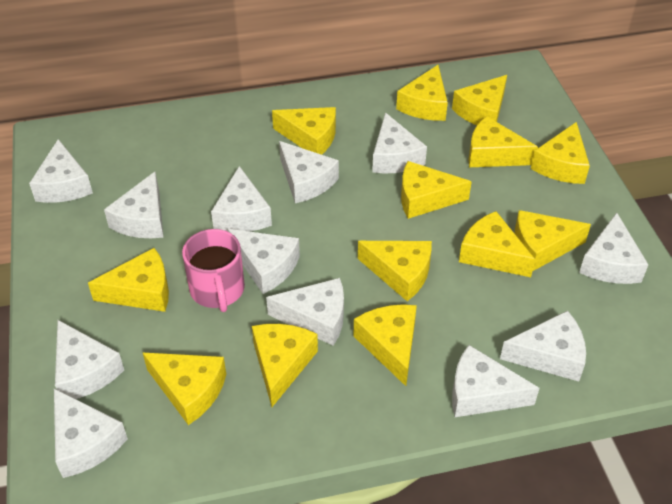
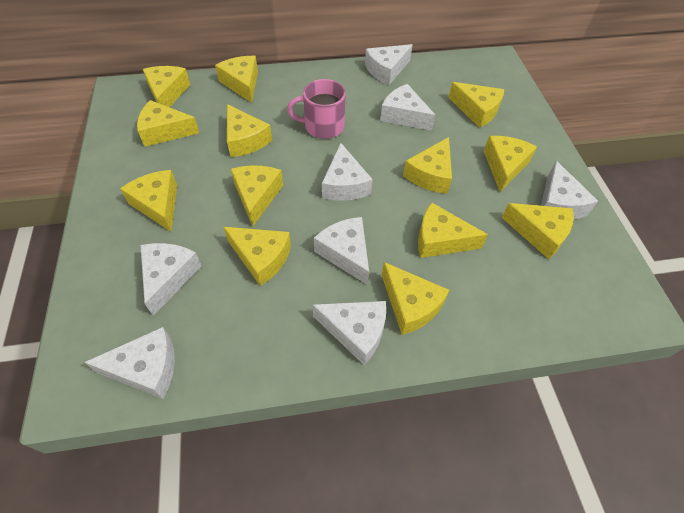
white cheese: 12 -> 8

